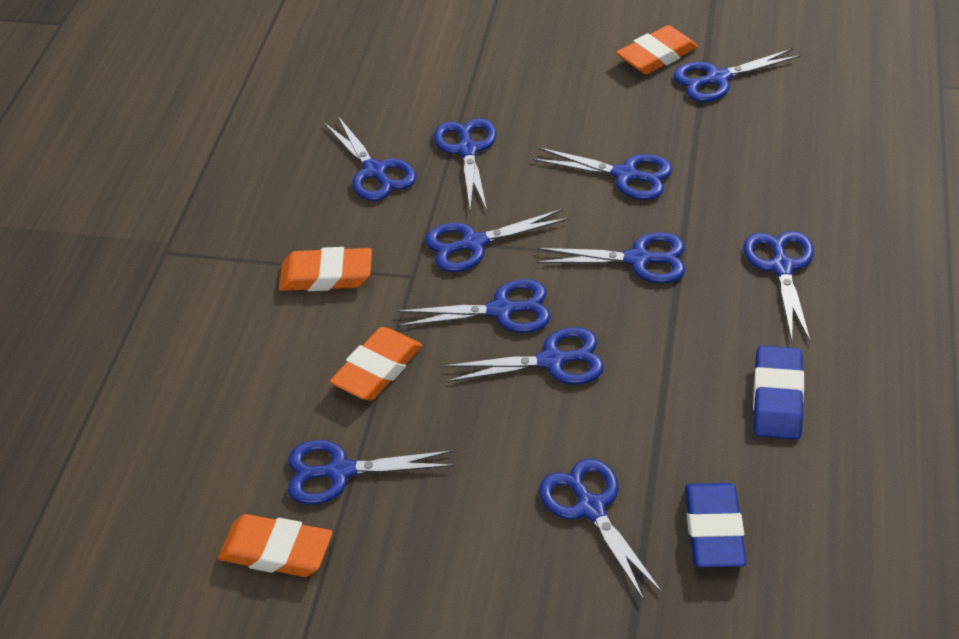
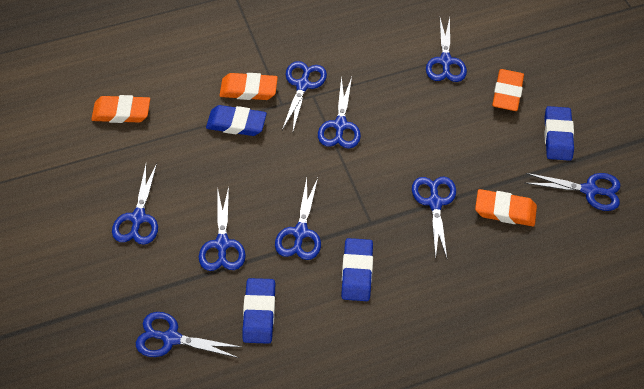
blue eraser: 2 -> 4
blue scissors: 11 -> 9

